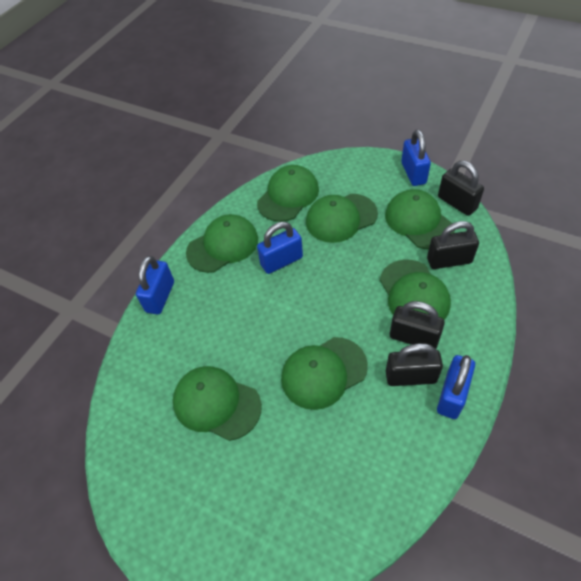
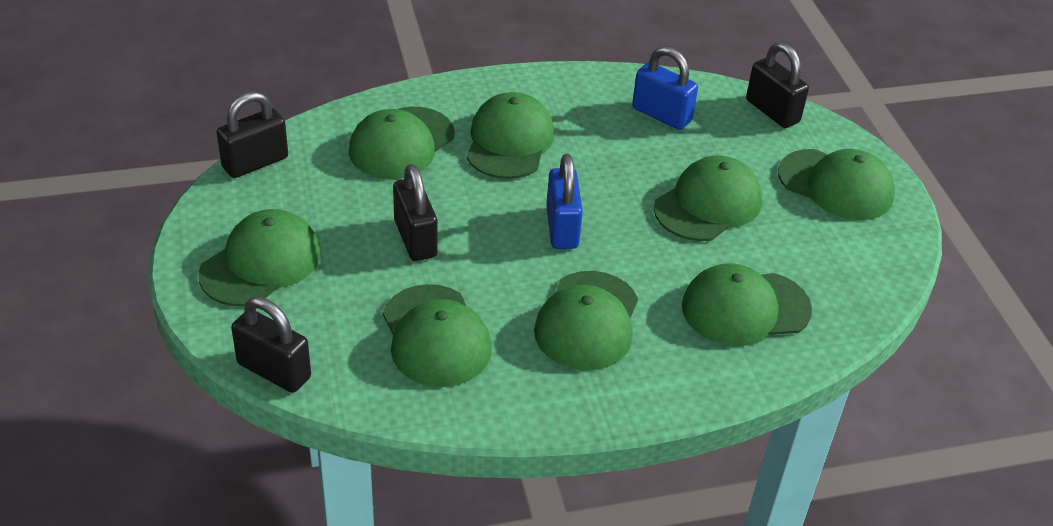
blue padlock: 4 -> 2
green cap: 7 -> 8

